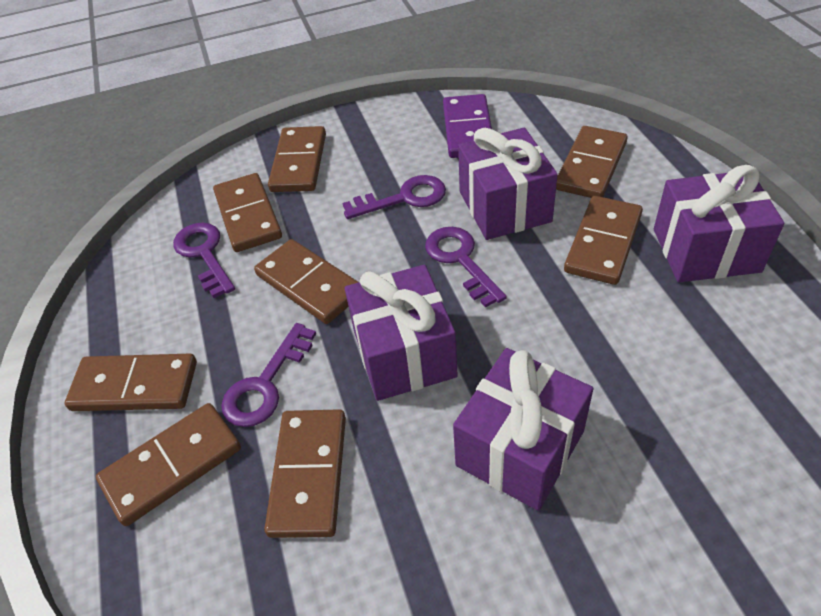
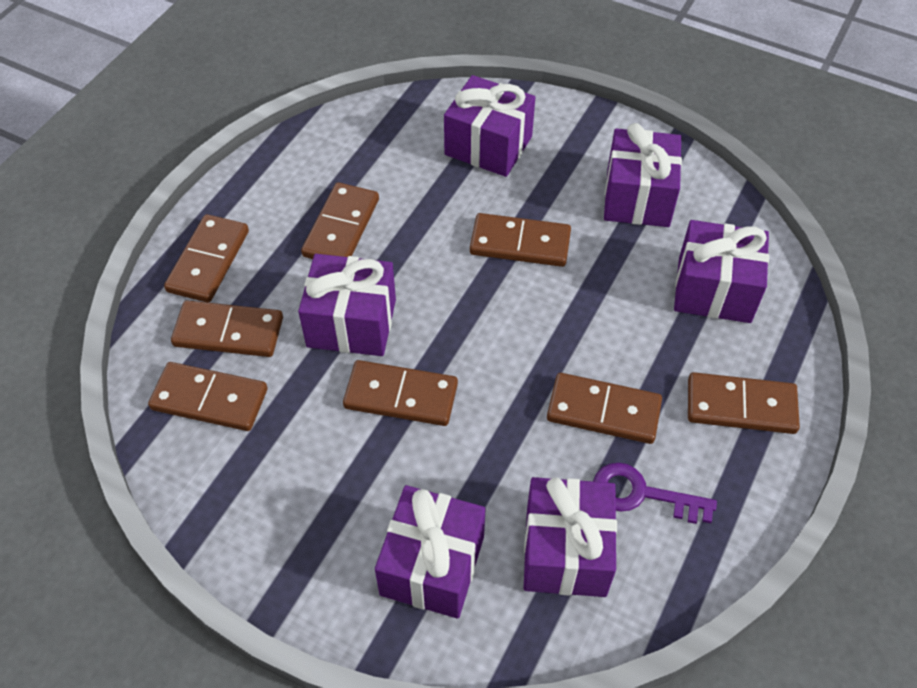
purple domino: 1 -> 0
purple gift: 4 -> 6
purple key: 4 -> 1

